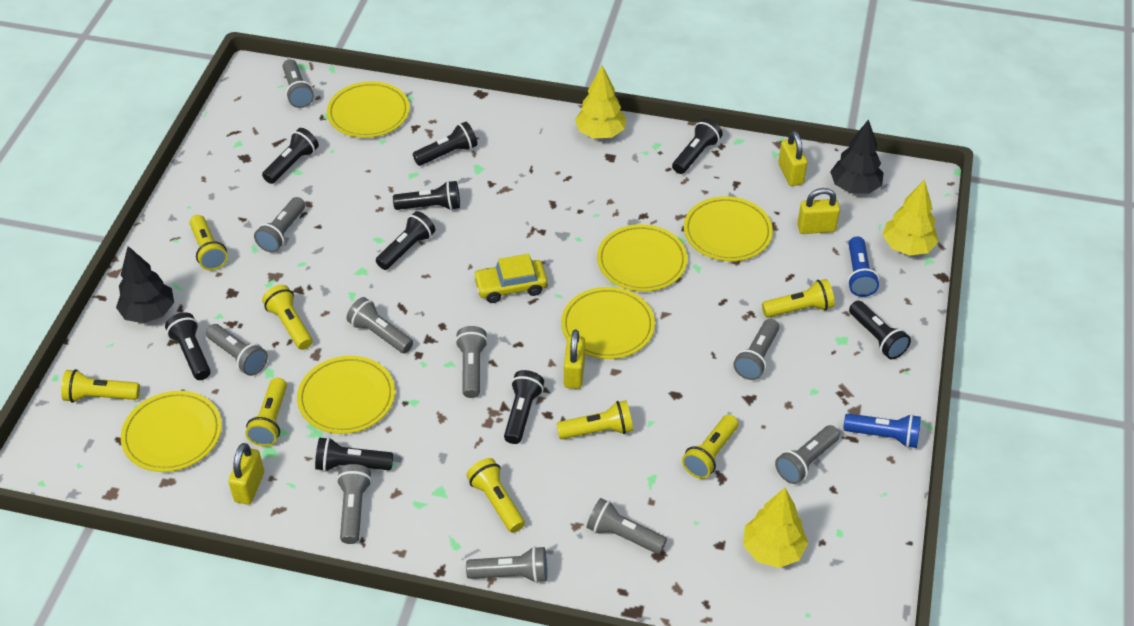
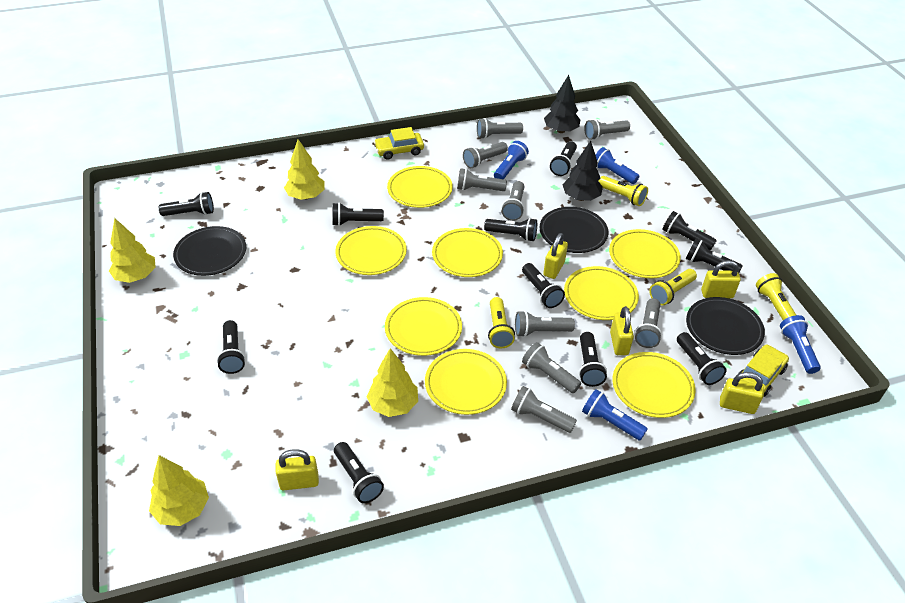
black flashlight: 9 -> 11
black plate: 0 -> 3
blue flashlight: 2 -> 4
grey flashlight: 10 -> 9
yellow car: 1 -> 2
yellow flashlight: 8 -> 4
yellow padlock: 4 -> 5
yellow plate: 6 -> 8
yellow tree: 3 -> 4

